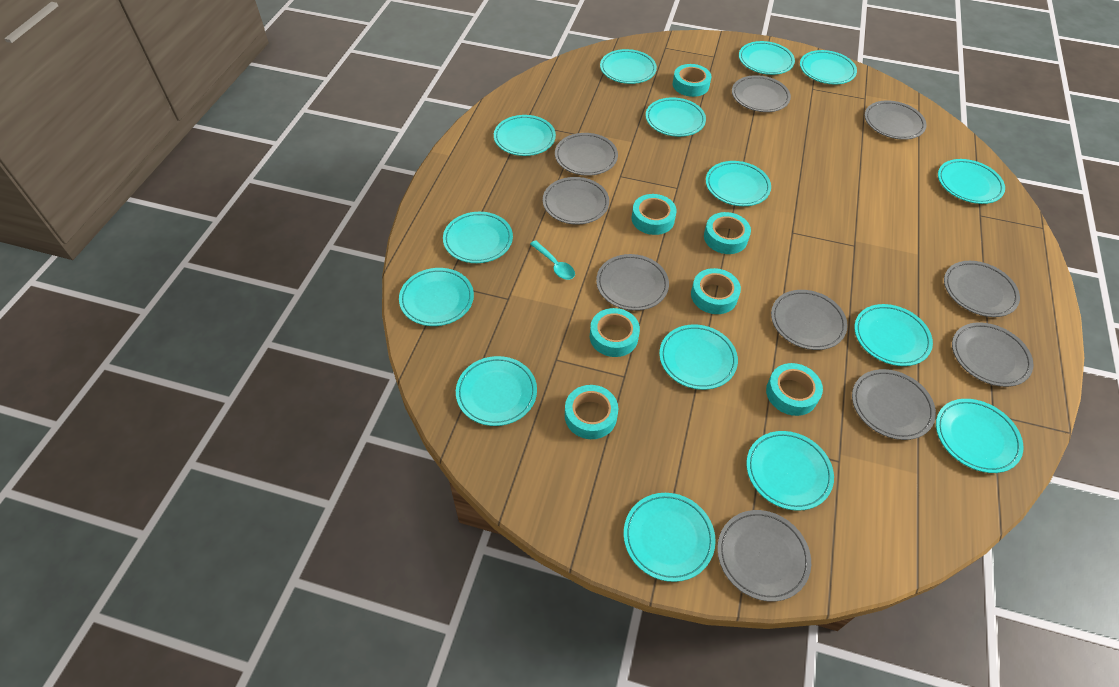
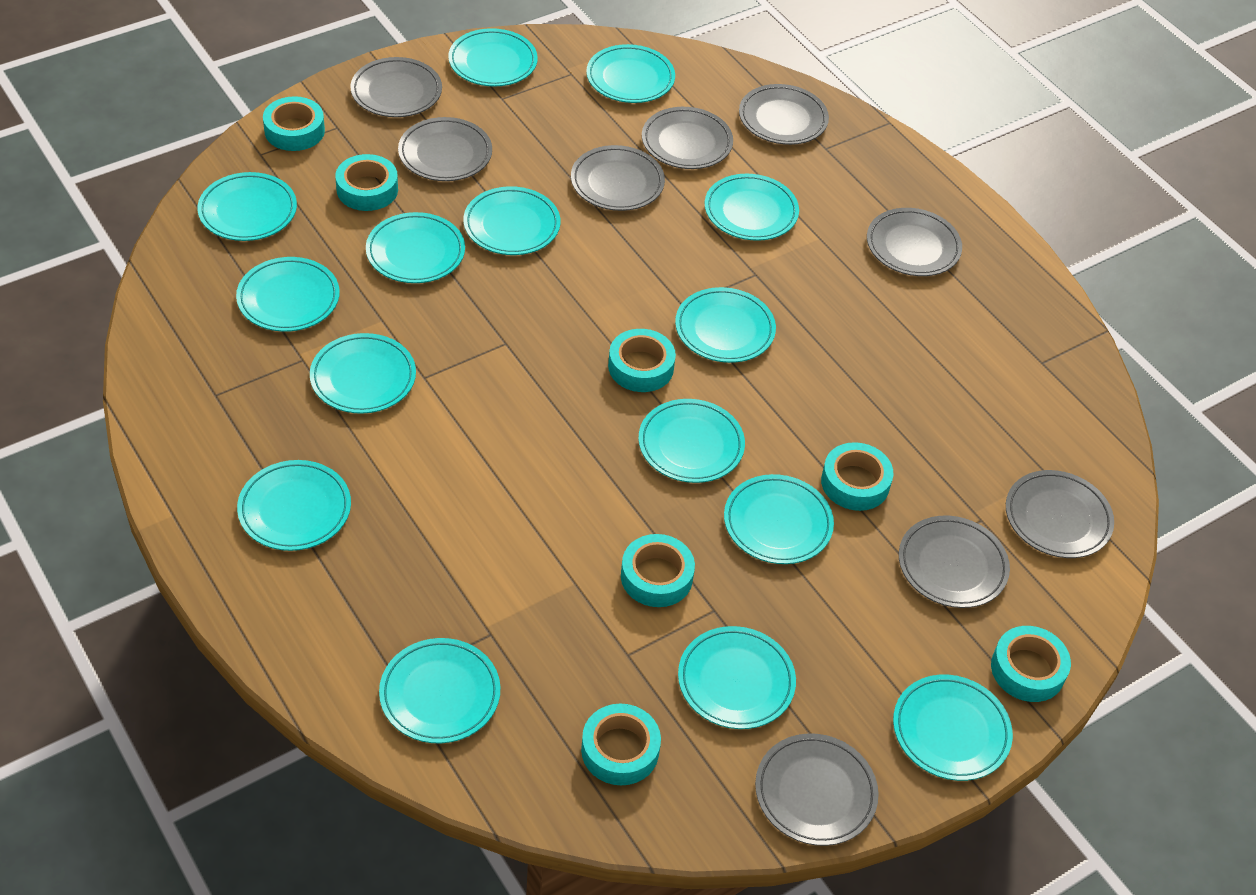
grey plate: 10 -> 9
turquoise spoon: 1 -> 0

